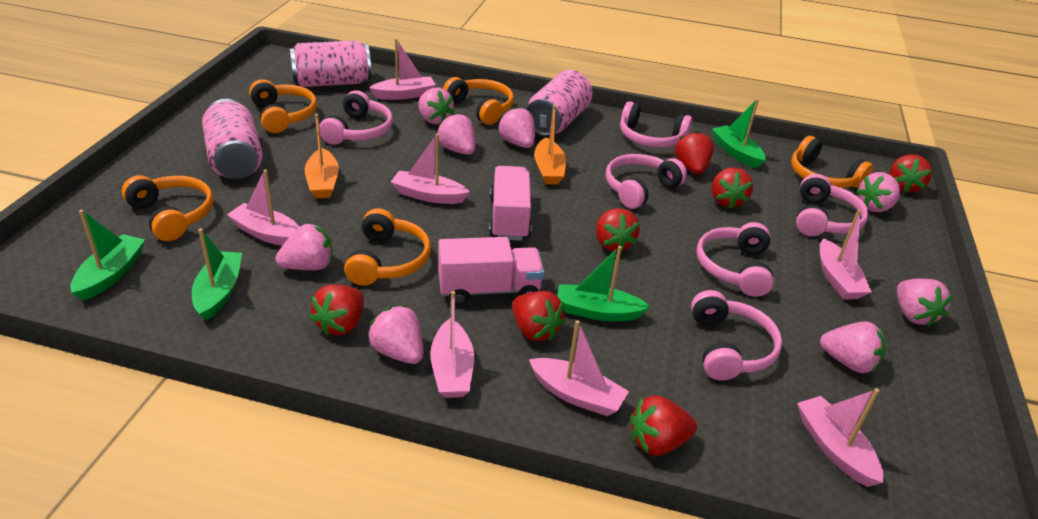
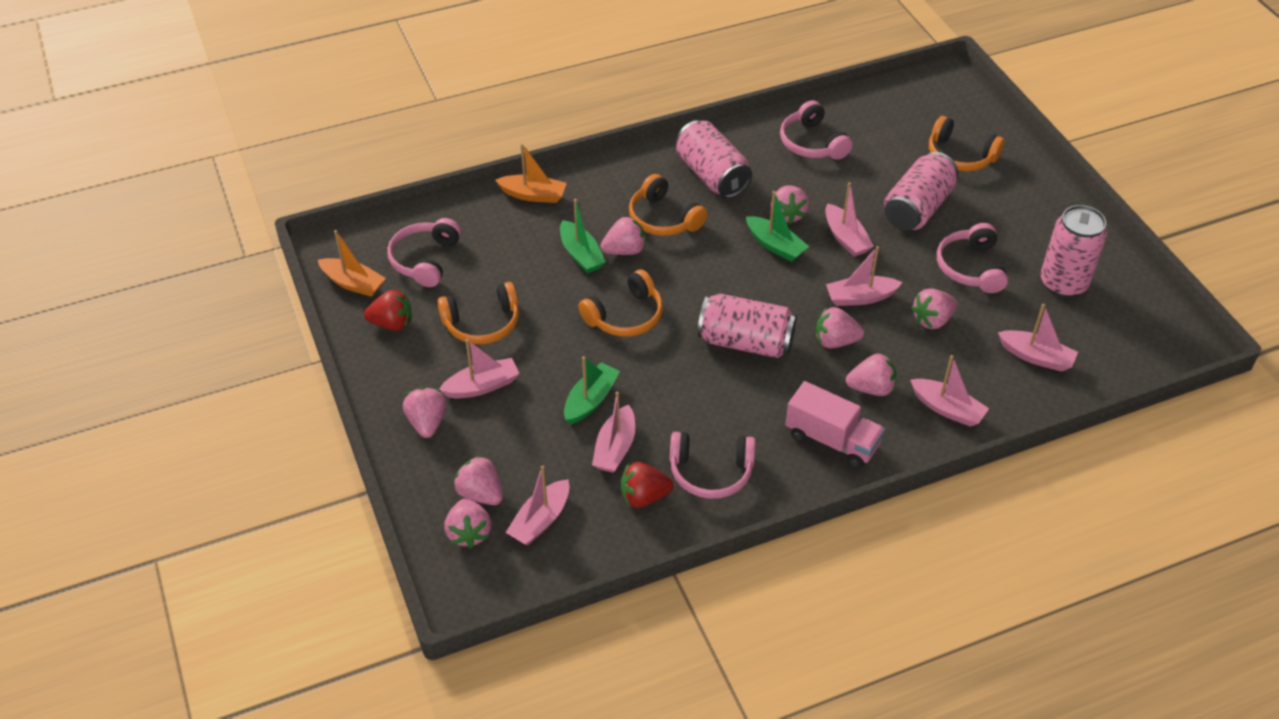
green boat: 4 -> 3
orange headphones: 5 -> 4
pink can: 3 -> 4
pink headphones: 6 -> 4
pink truck: 2 -> 1
red strawberry: 7 -> 2

